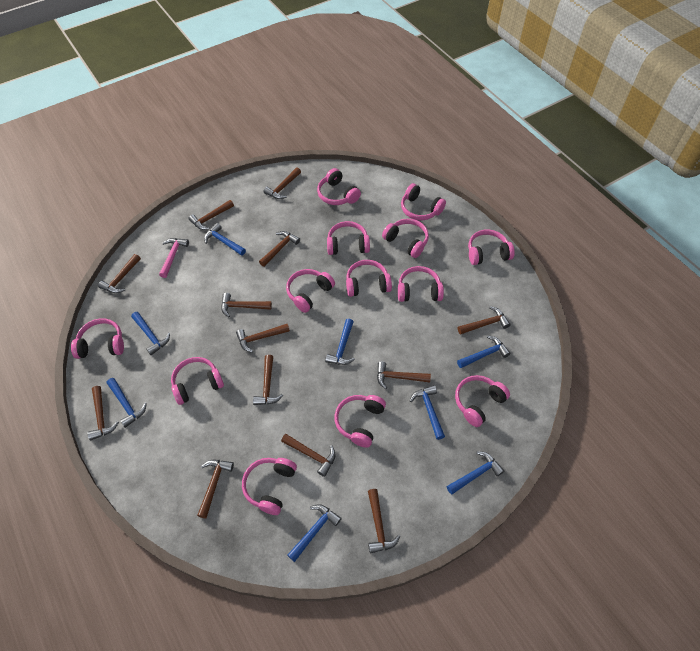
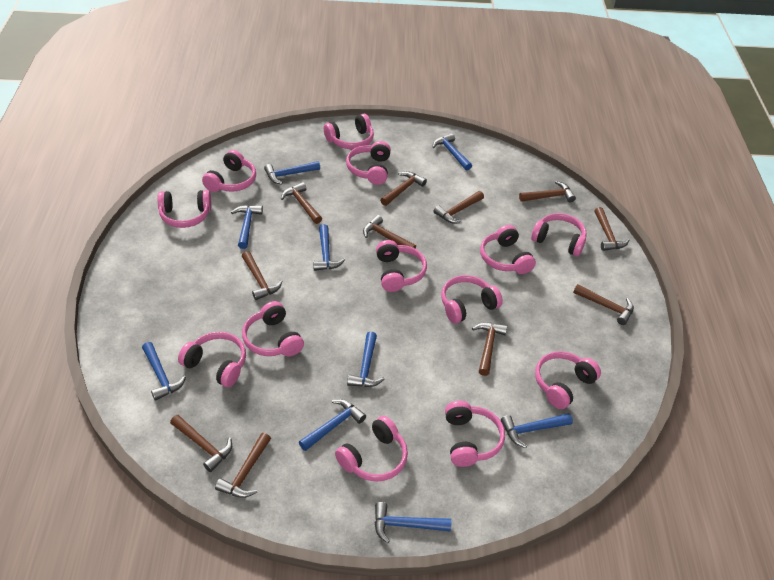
blue hammer: 8 -> 9
brown hammer: 13 -> 11
pink hammer: 1 -> 0

